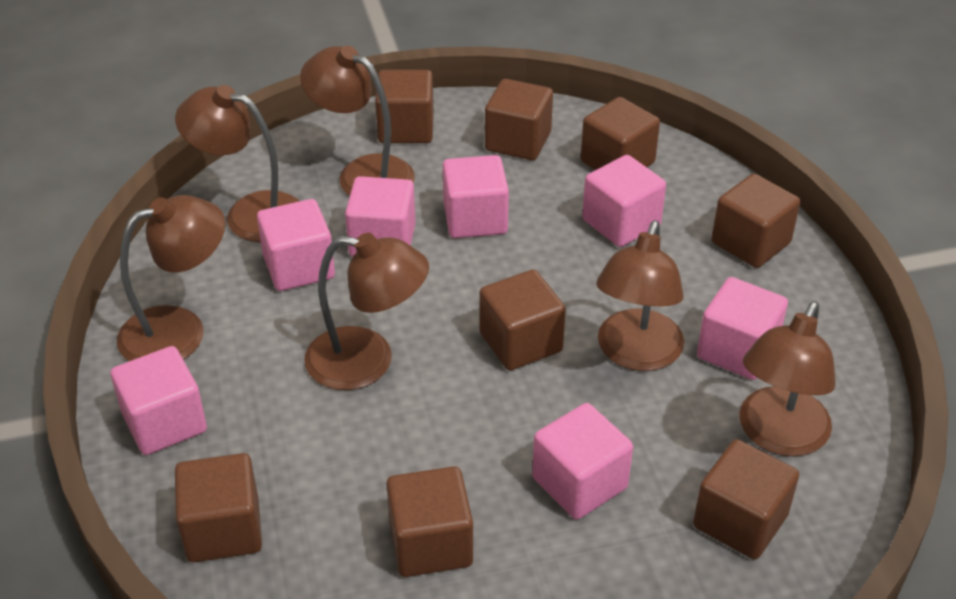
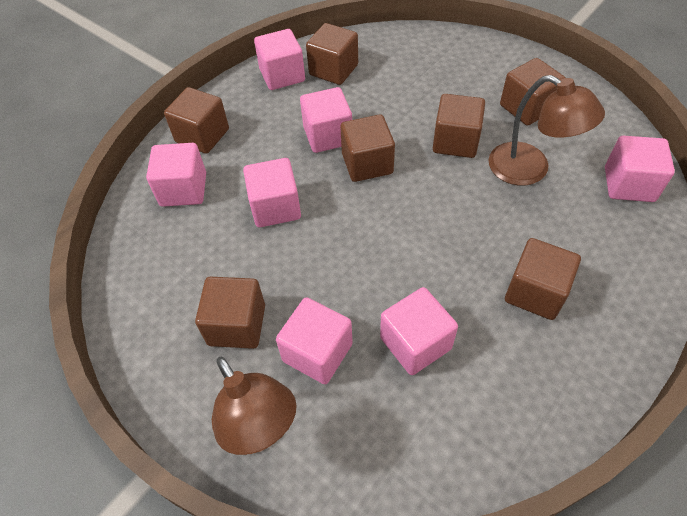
brown cube: 8 -> 7
brown lamp: 6 -> 2

